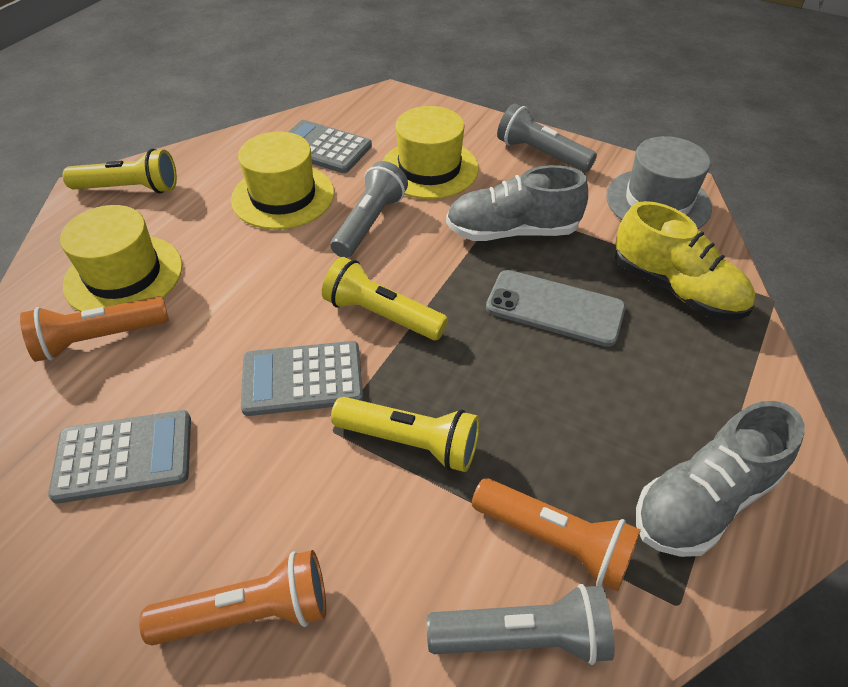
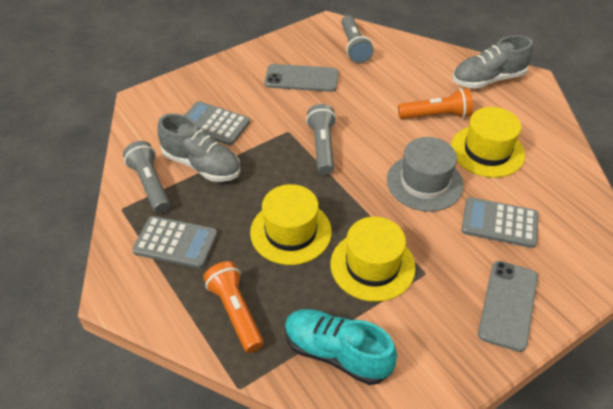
grey phone: 1 -> 2
orange flashlight: 3 -> 2
turquoise shoe: 0 -> 1
yellow flashlight: 3 -> 0
yellow shoe: 1 -> 0

